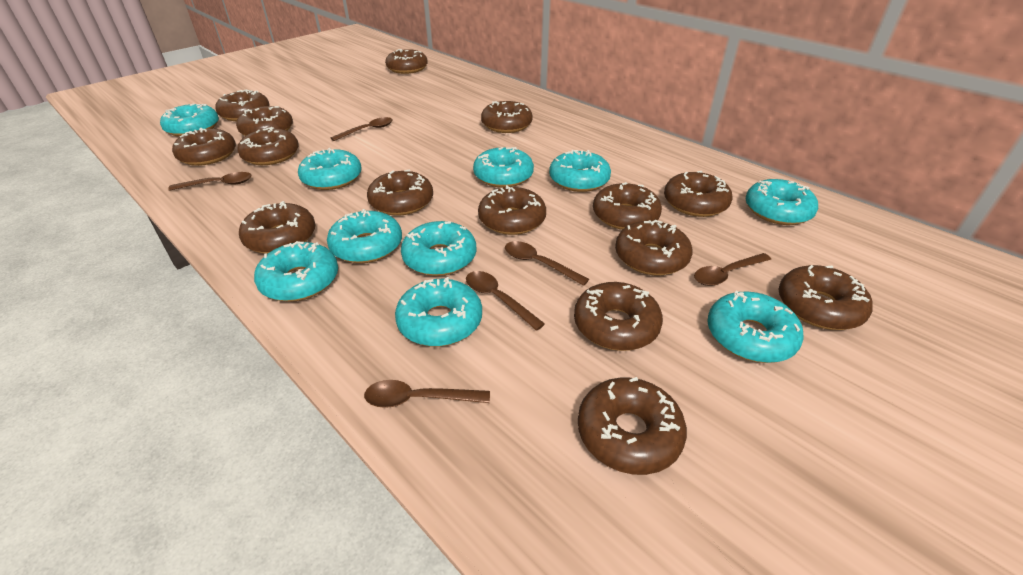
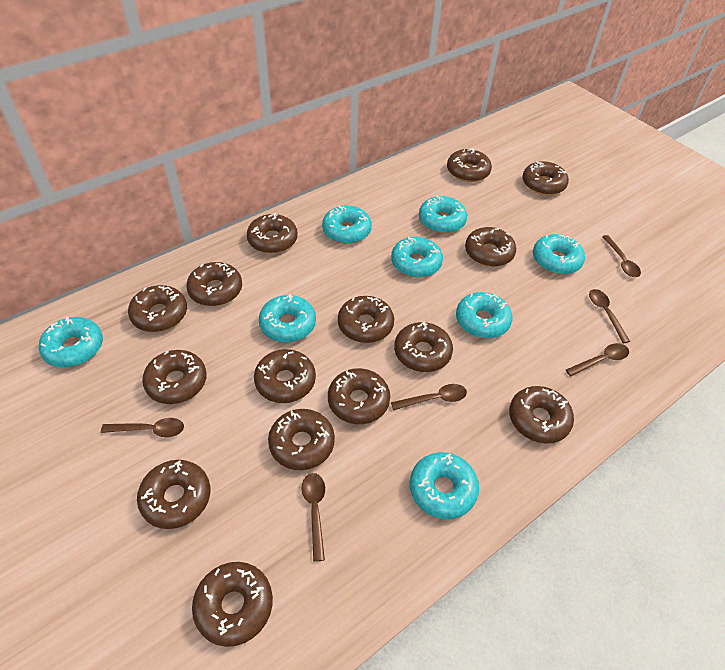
turquoise donut: 10 -> 8

